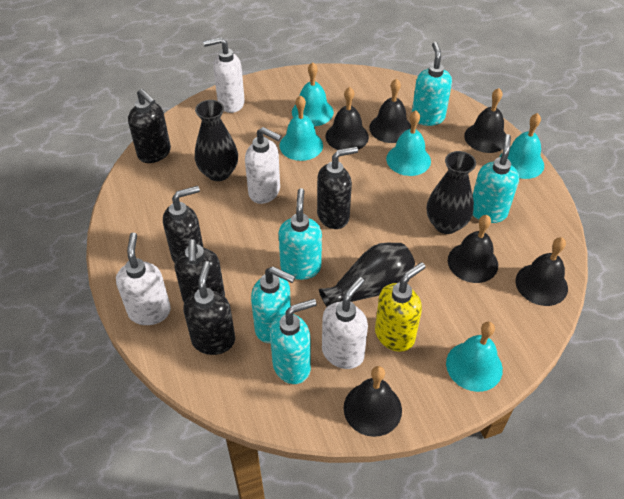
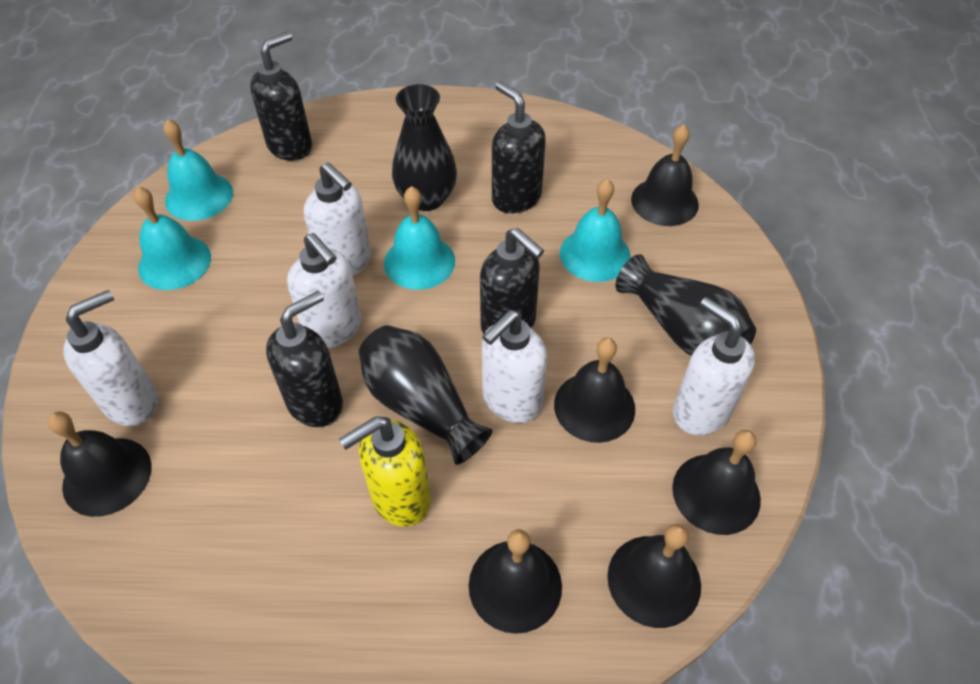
black soap dispenser: 5 -> 4
turquoise bell: 5 -> 4
turquoise soap dispenser: 5 -> 0
white soap dispenser: 4 -> 5

